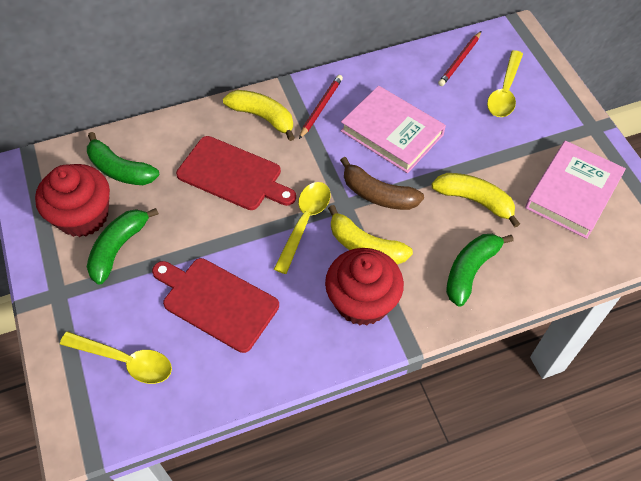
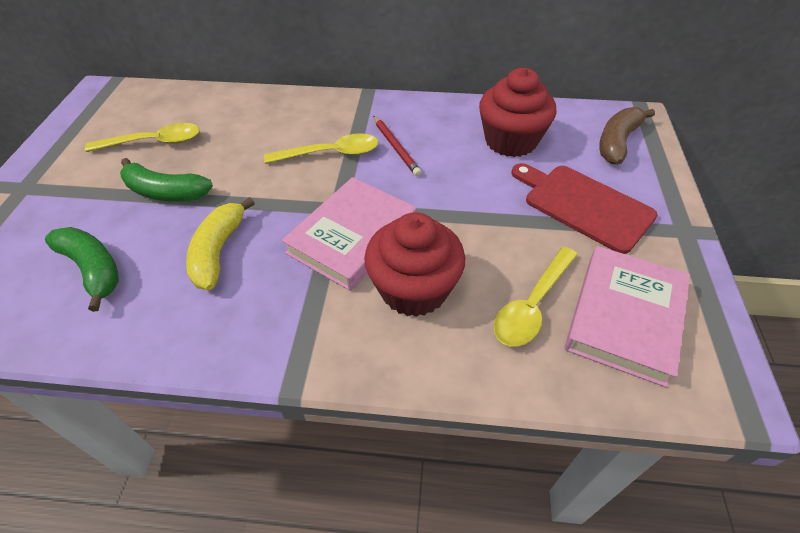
green banana: 3 -> 2
red cutting board: 2 -> 1
red pencil: 2 -> 1
yellow banana: 3 -> 1

